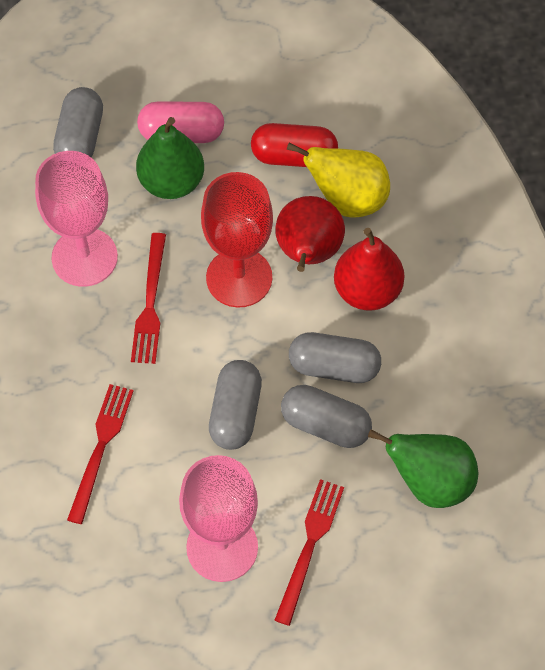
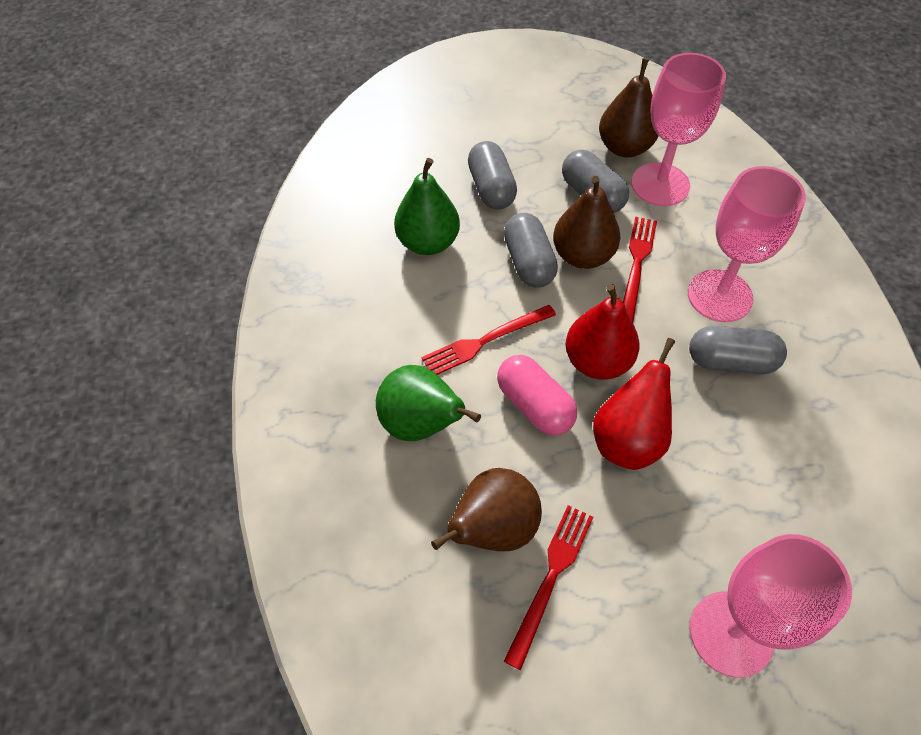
brown pear: 0 -> 3
pink goblet: 2 -> 3
red capsule: 1 -> 0
red goblet: 1 -> 0
yellow pear: 1 -> 0

